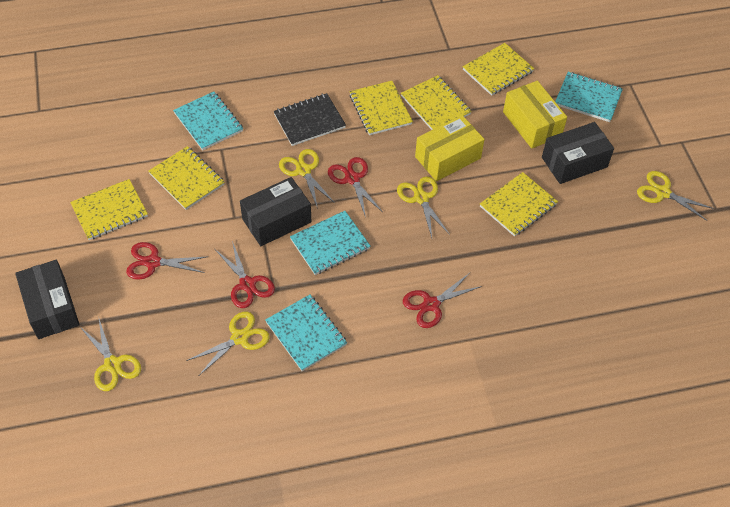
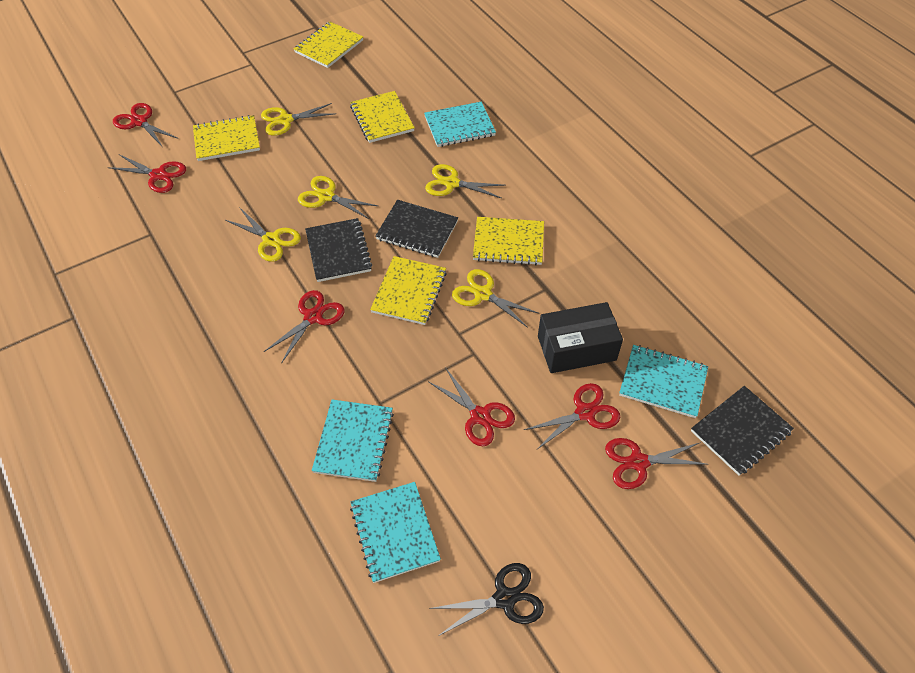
black box: 3 -> 1
black notebook: 1 -> 3
black scissors: 0 -> 1
red scissors: 4 -> 6
yellow box: 2 -> 0
yellow notebook: 6 -> 5

